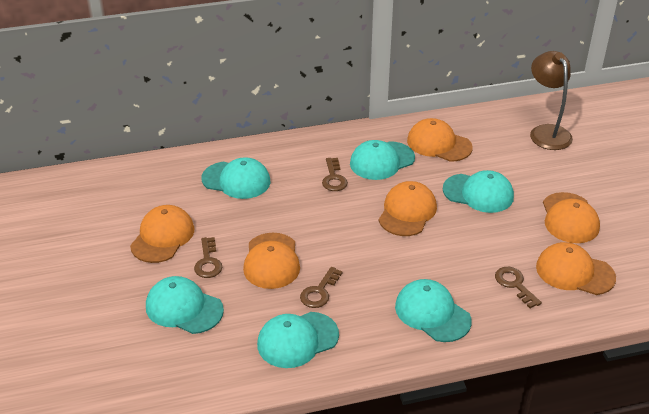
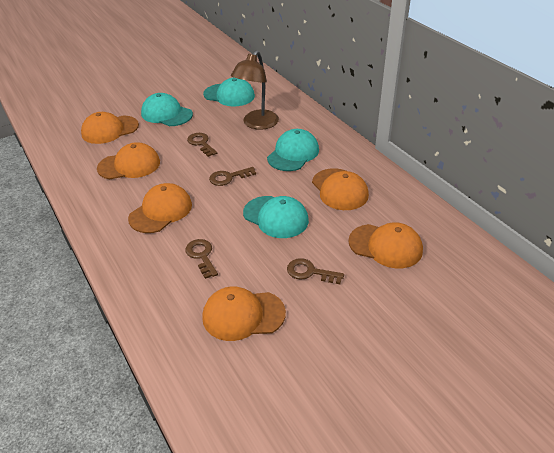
turquoise cap: 6 -> 4

